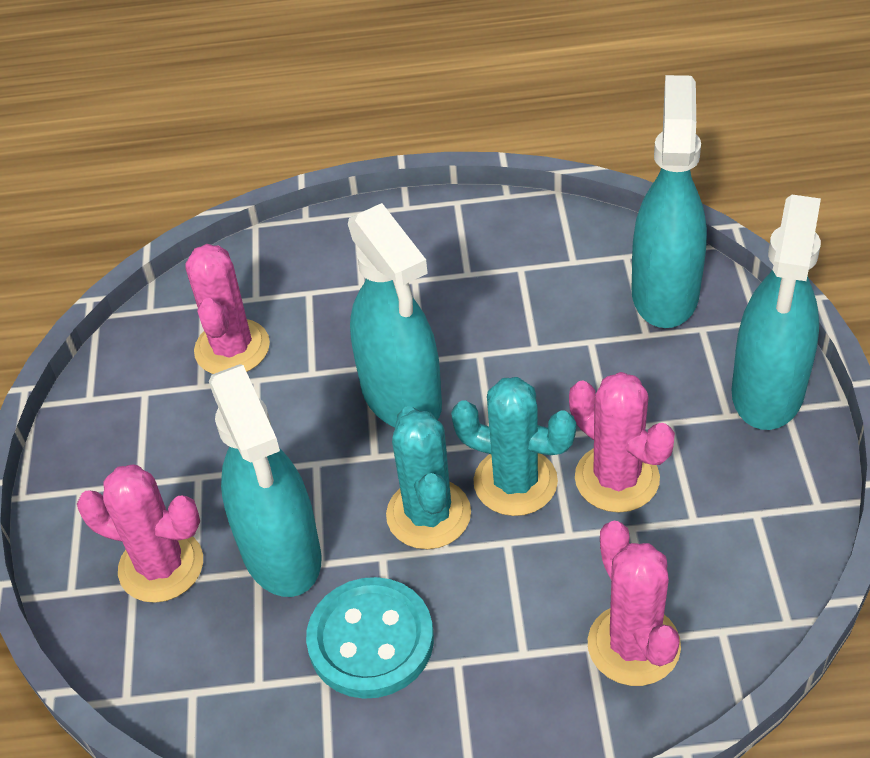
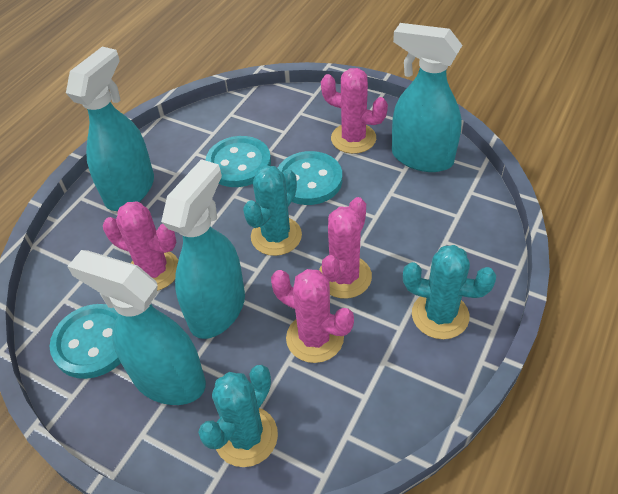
turquoise button: 1 -> 3
turquoise cactus: 2 -> 3

